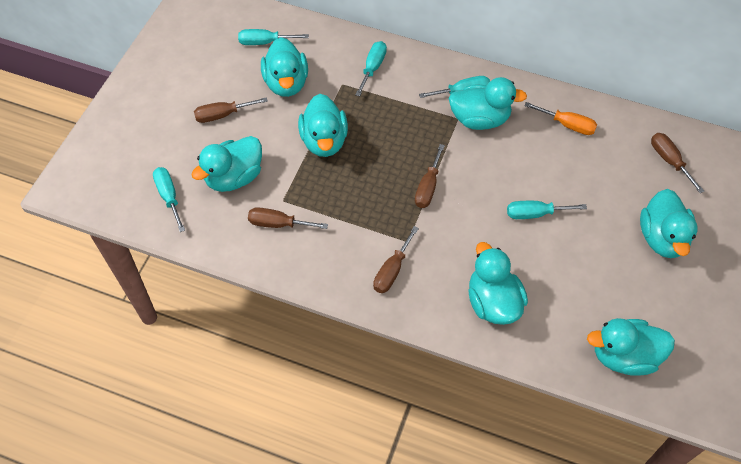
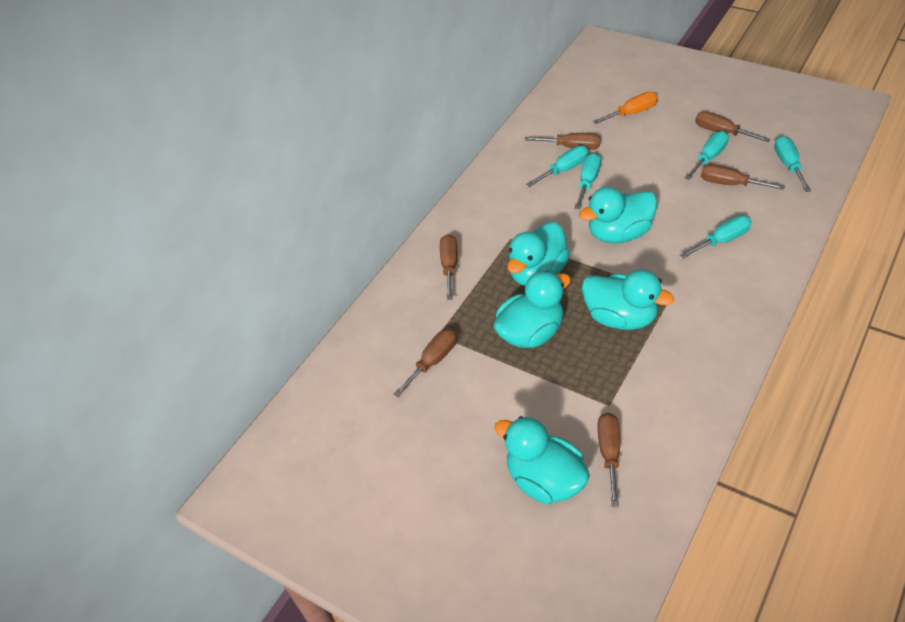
brown screwdriver: 5 -> 6
turquoise duck: 7 -> 5

